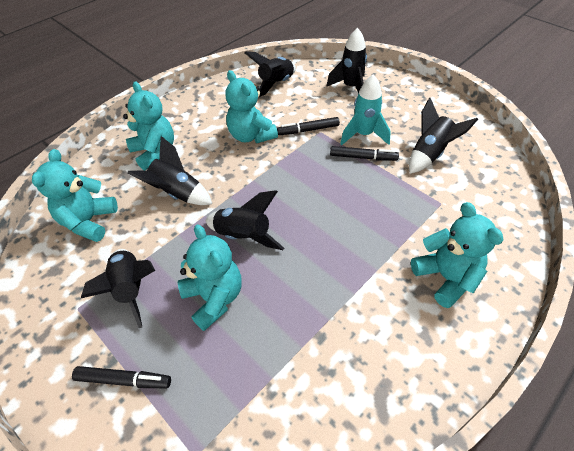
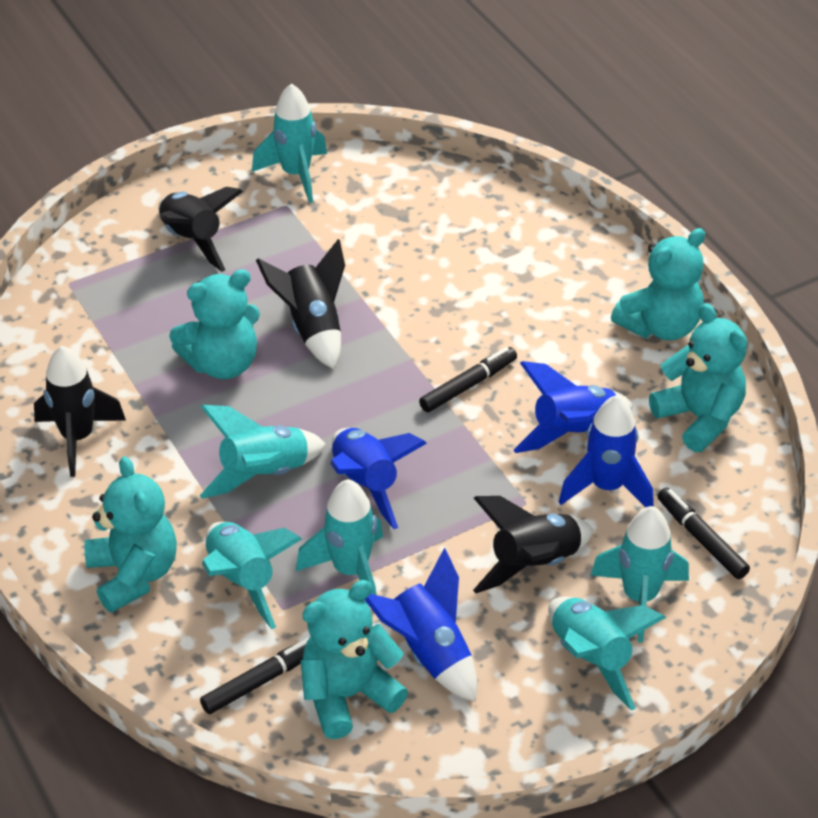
black rocket: 6 -> 4
blue rocket: 0 -> 4
turquoise rocket: 1 -> 6

